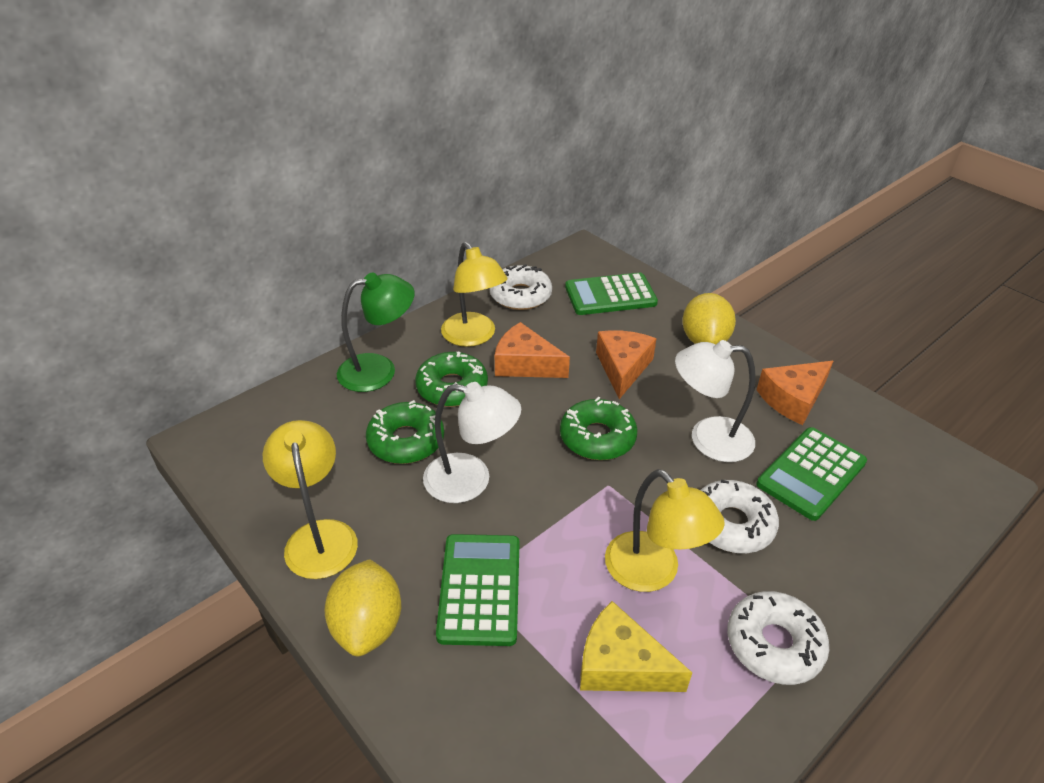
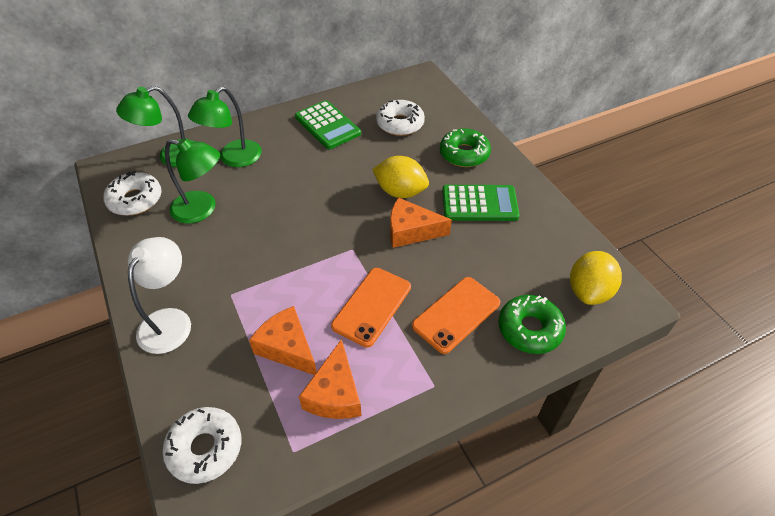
green calculator: 3 -> 2
green donut: 3 -> 2
green lamp: 1 -> 3
orange phone: 0 -> 2
white lamp: 2 -> 1
yellow cheese: 1 -> 0
yellow lamp: 3 -> 0

